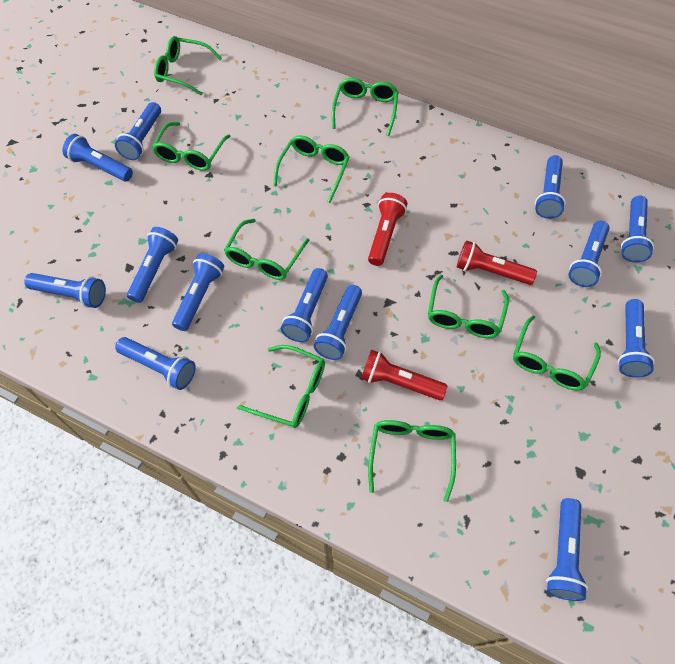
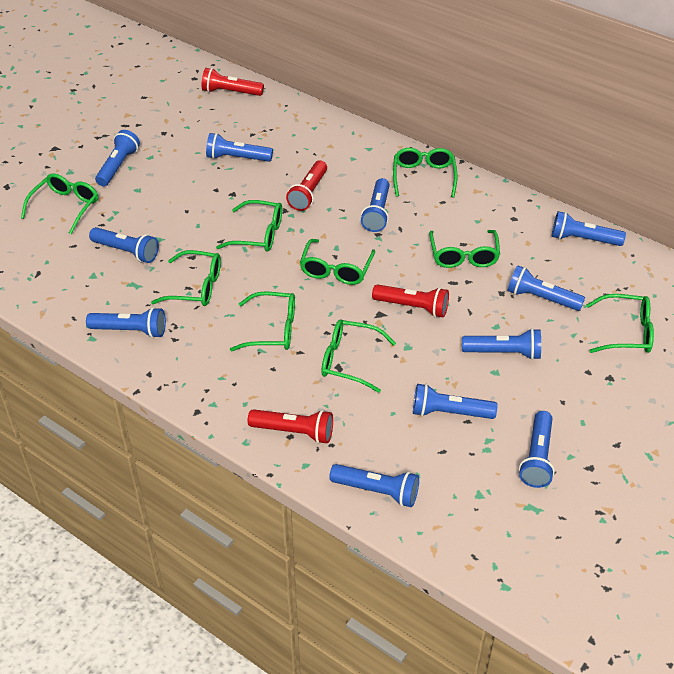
blue flashlight: 13 -> 11
red flashlight: 3 -> 4

